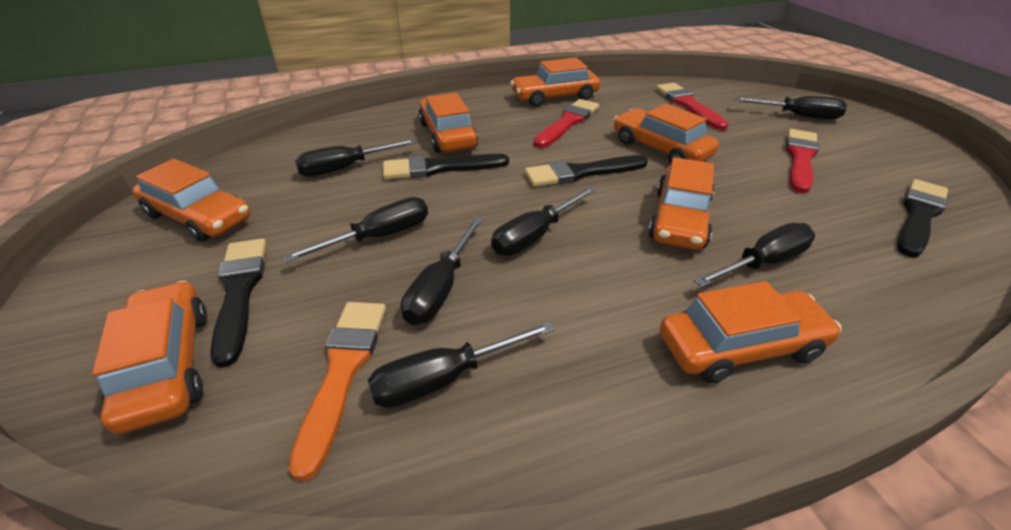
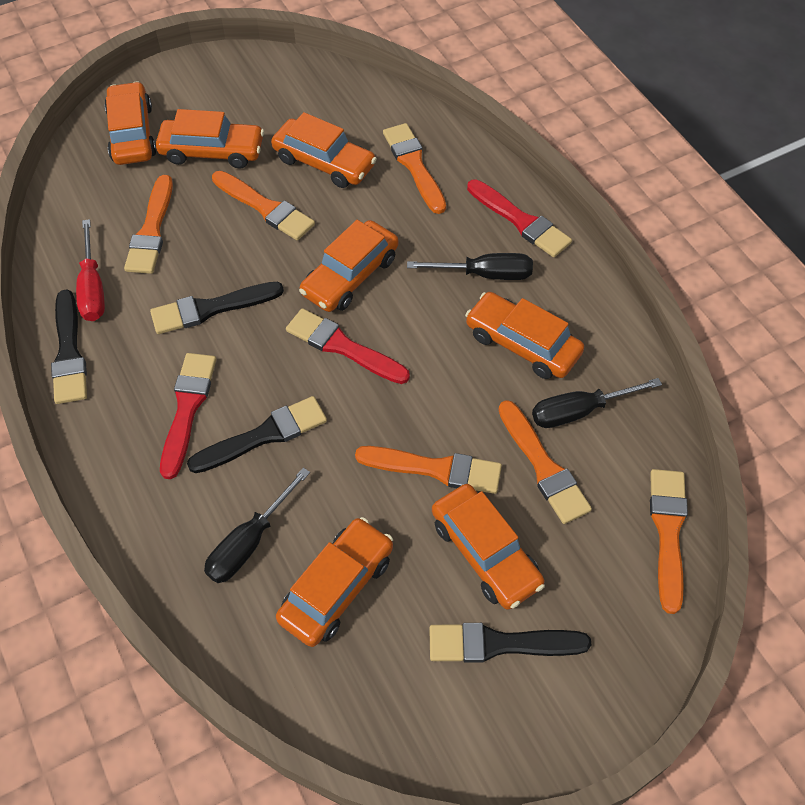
black screwdriver: 7 -> 3
orange brush: 1 -> 6
red screwdriver: 0 -> 1

